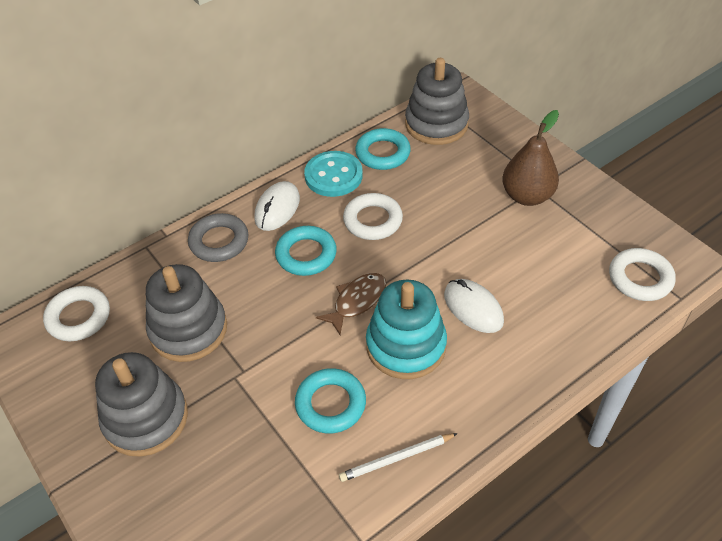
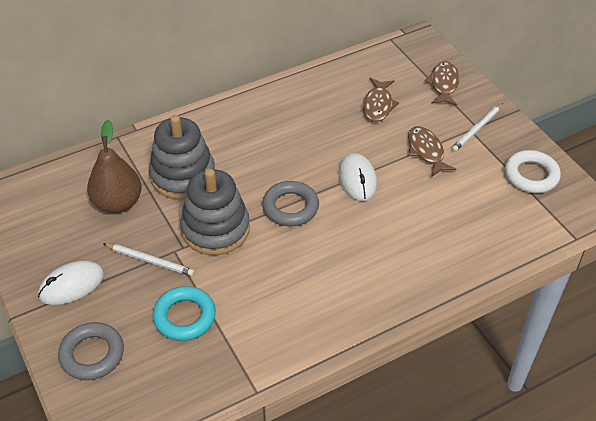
brown fish: 1 -> 3
grey ring: 1 -> 2
grey stacking toy: 3 -> 2
turquoise button: 1 -> 0
turquoise ring: 3 -> 1
turquoise stacking toy: 1 -> 0
white pencil: 1 -> 2
white ring: 3 -> 1

